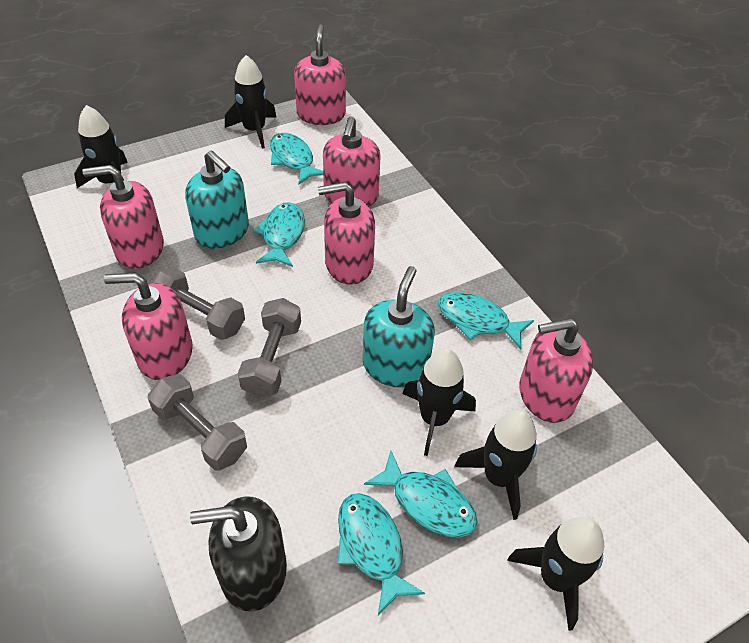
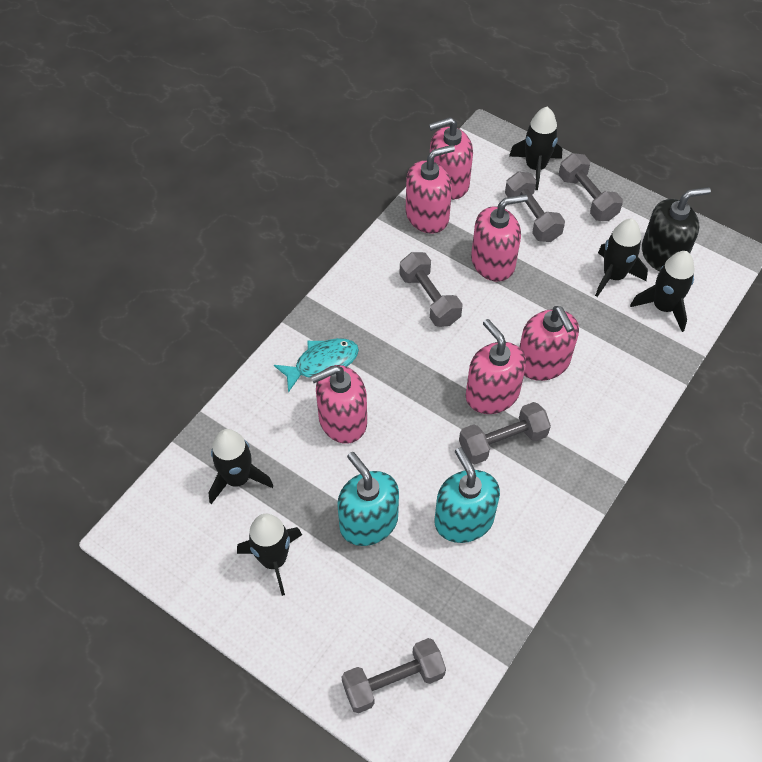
grey dumbbell: 3 -> 5
turquoise fish: 5 -> 1

